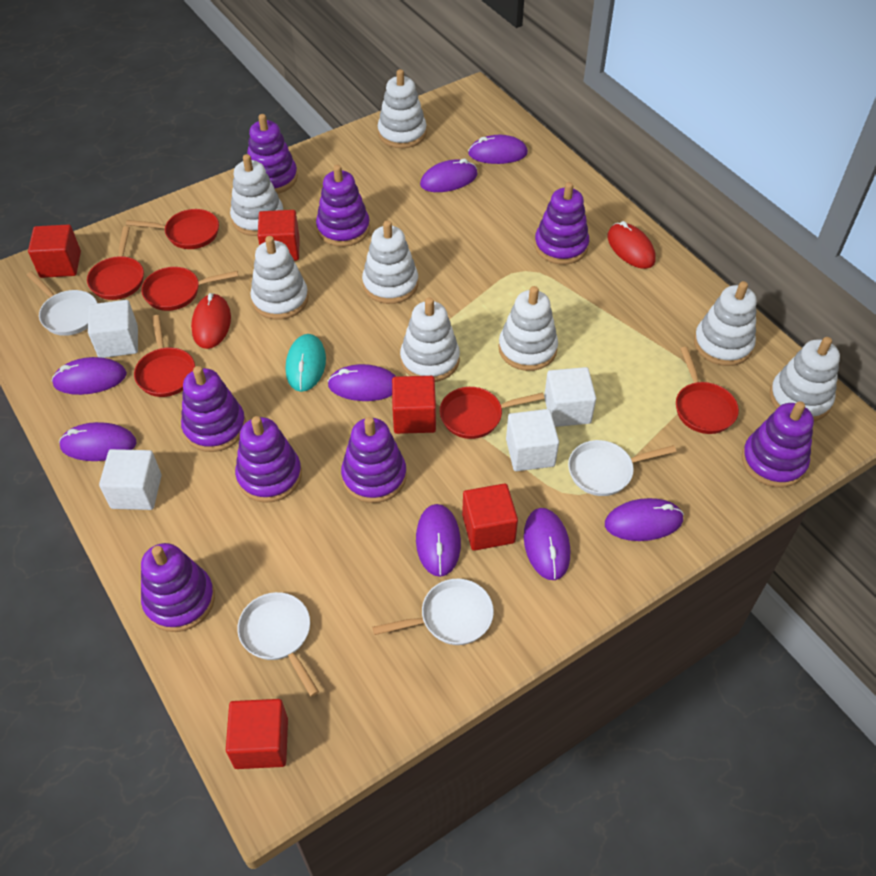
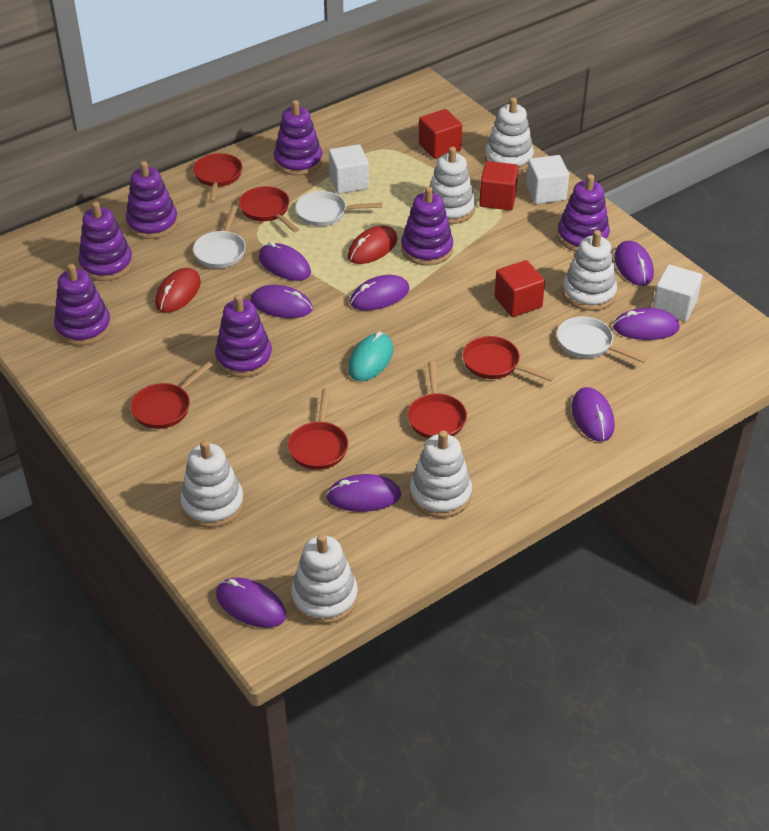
purple stacking toy: 8 -> 7
red cube: 5 -> 3
white cube: 4 -> 3
white pan: 4 -> 3
white stacking toy: 8 -> 6

